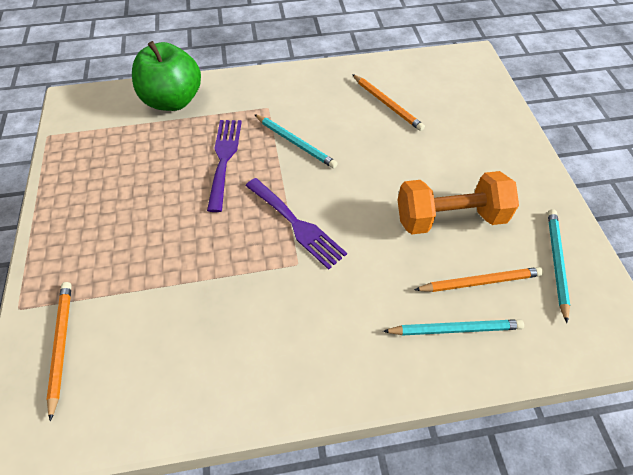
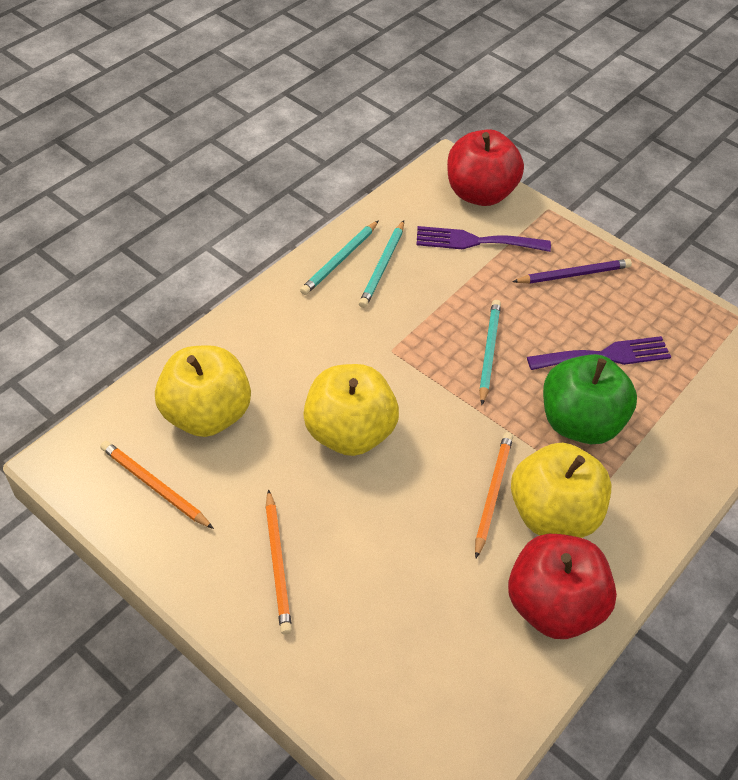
orange dumbbell: 1 -> 0
purple pencil: 0 -> 1
red apple: 0 -> 2
yellow apple: 0 -> 3

